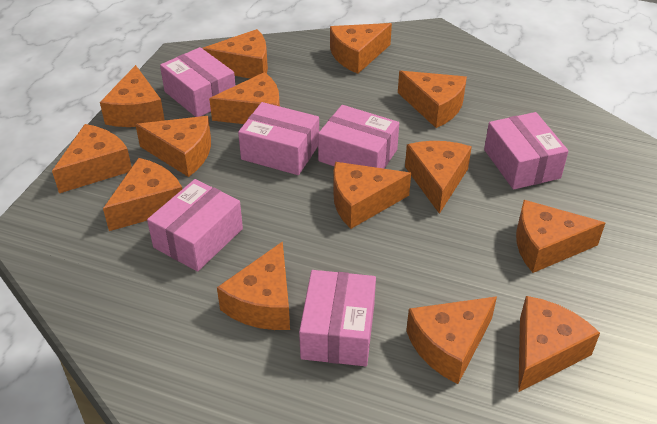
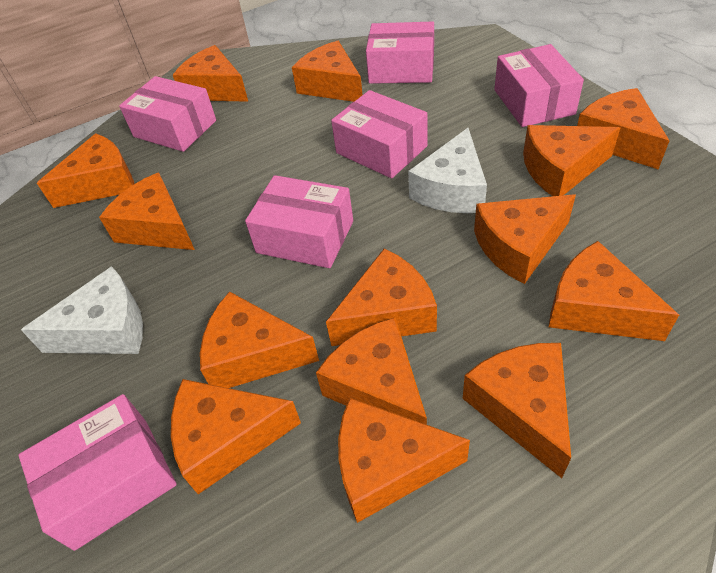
white cheese: 0 -> 2

